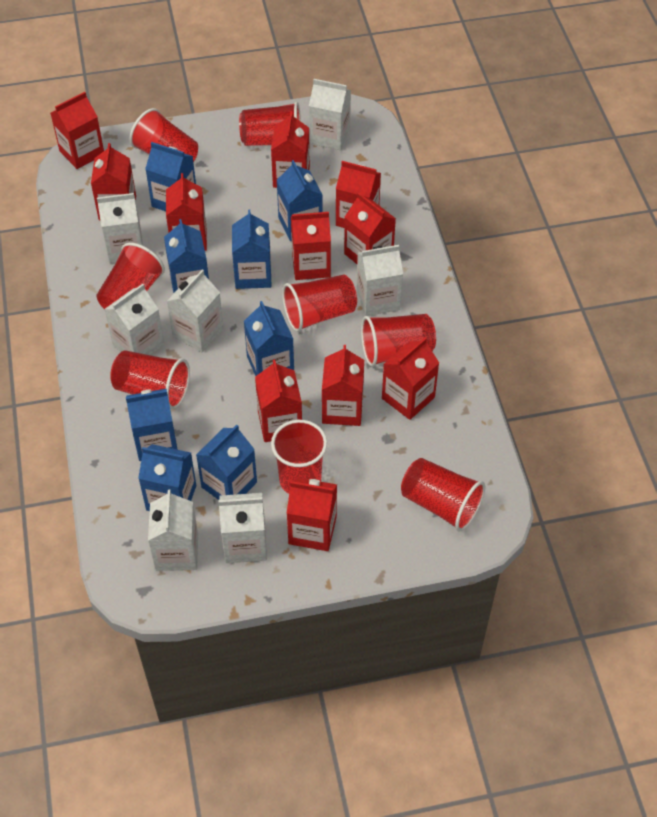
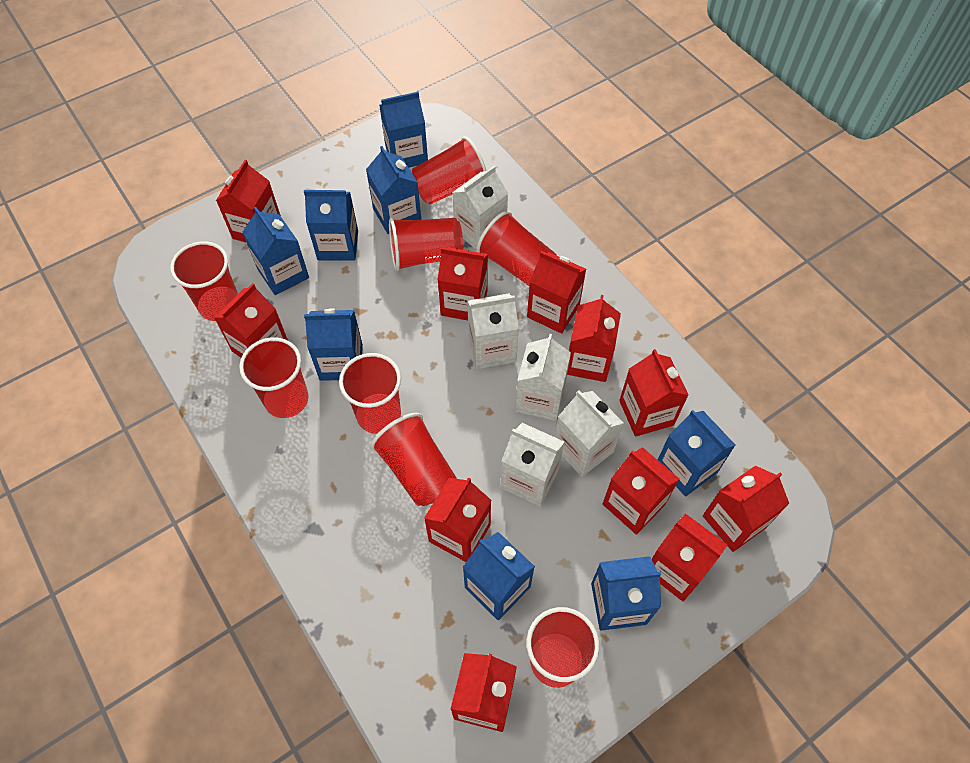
white carton: 7 -> 5

